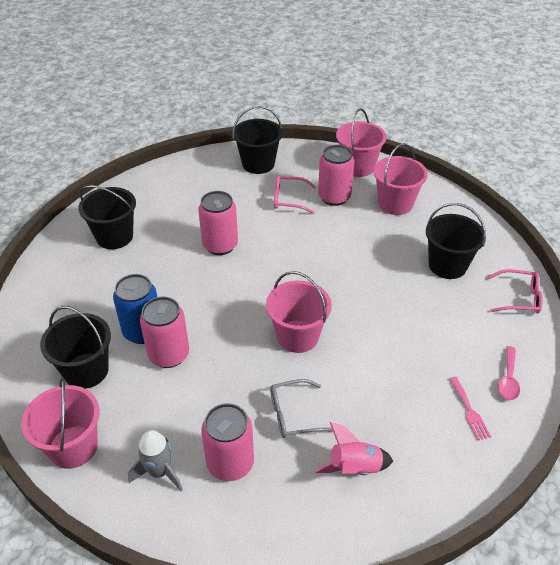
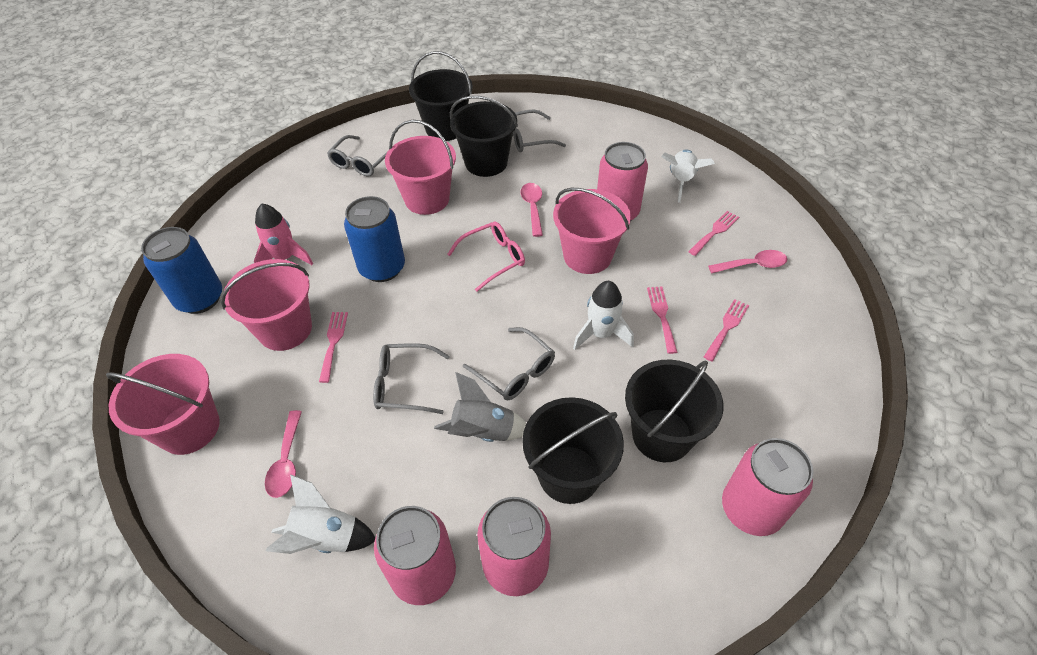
blue can: 1 -> 2
grey glasses: 1 -> 4
pink fork: 1 -> 4
pink glasses: 2 -> 1
pink spoon: 1 -> 3
white rocket: 0 -> 3

